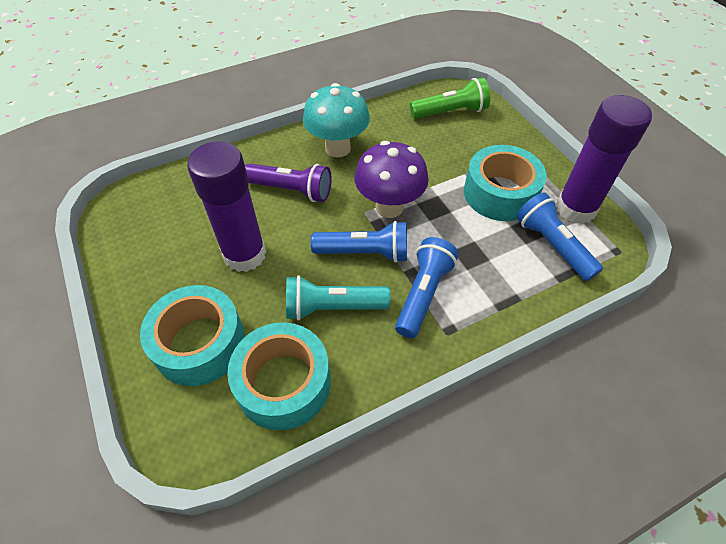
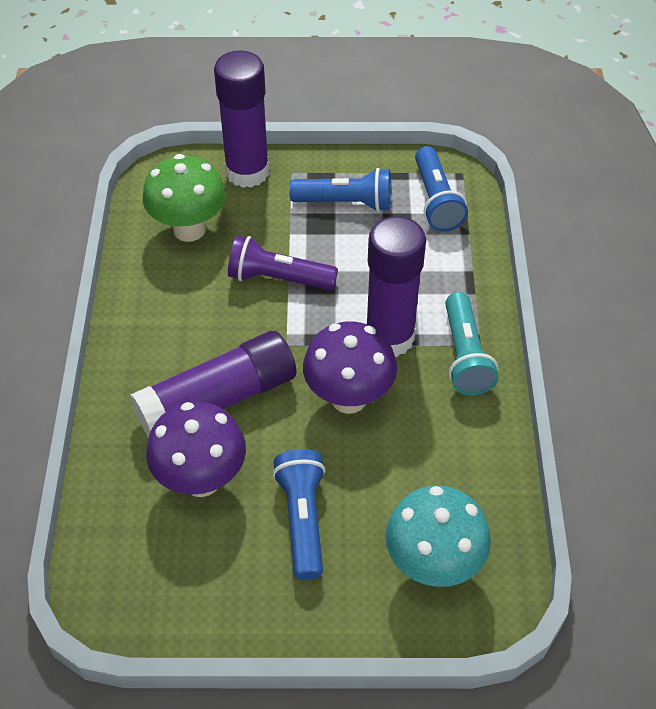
green flashlight: 1 -> 0
green mushroom: 0 -> 1
purple glue stick: 2 -> 3
purple mushroom: 1 -> 2
turquoise tape: 3 -> 0

